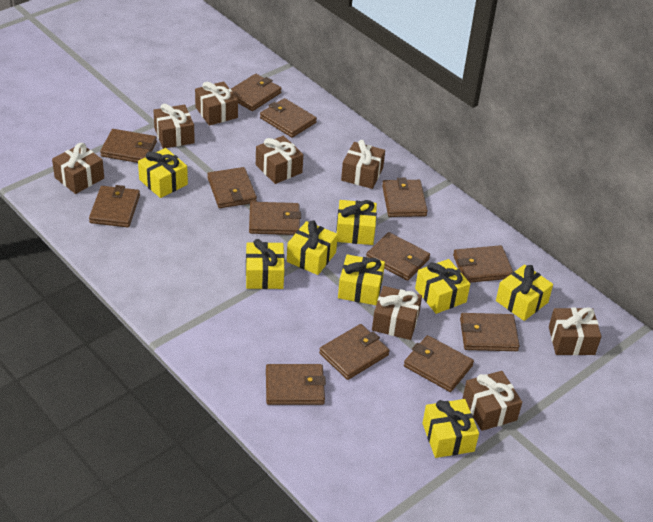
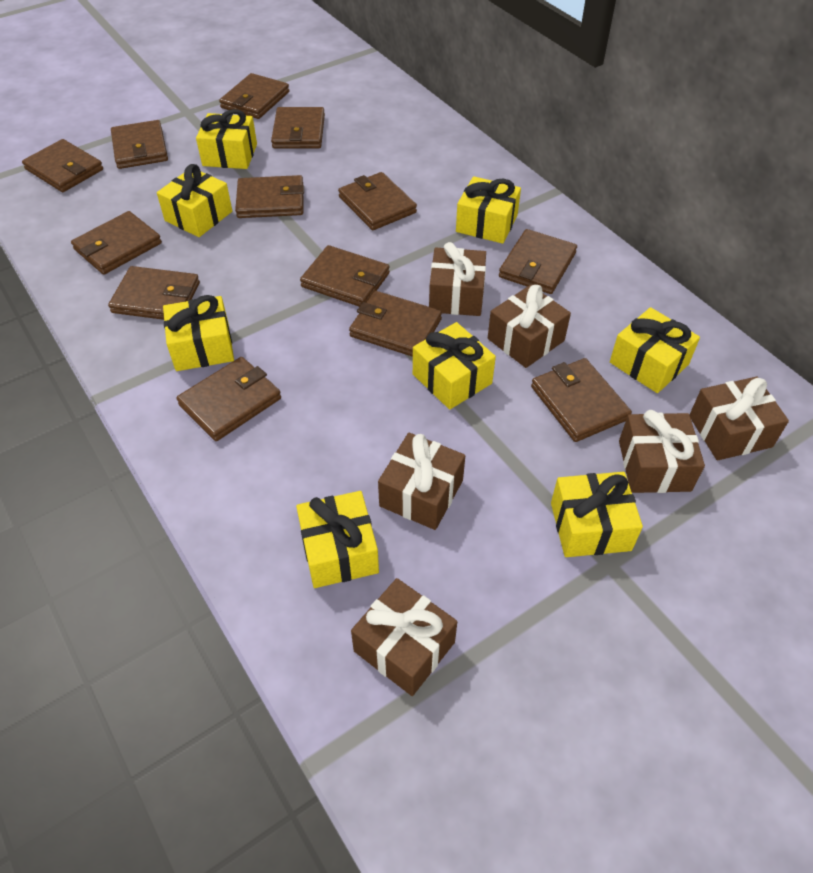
brown gift: 8 -> 6

